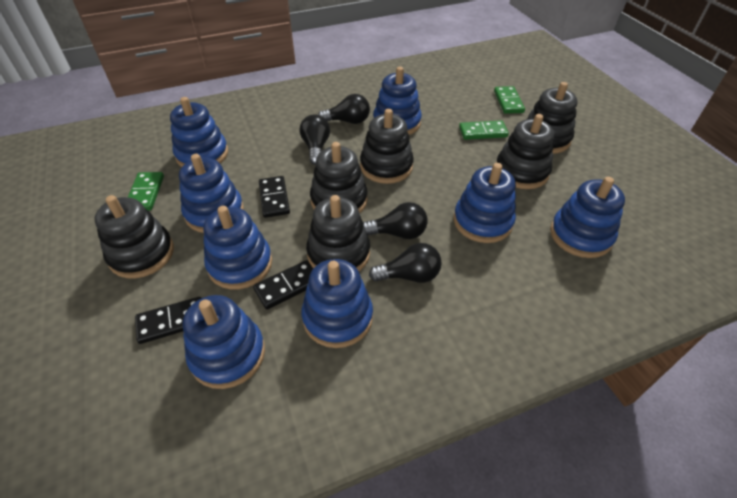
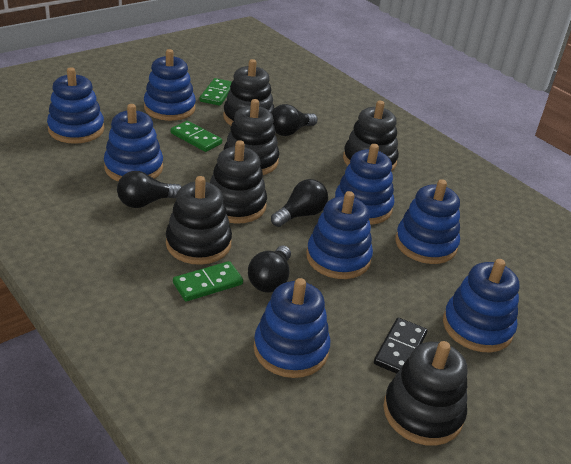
black domino: 3 -> 1

